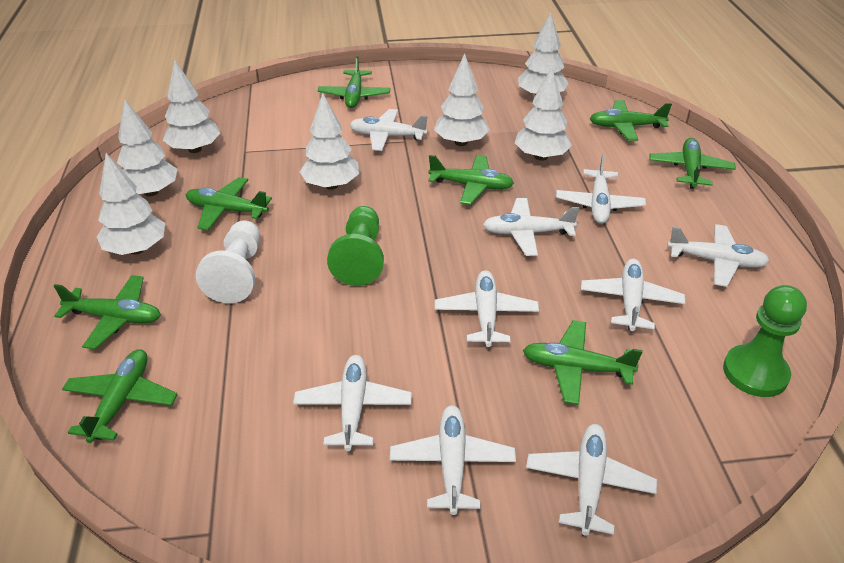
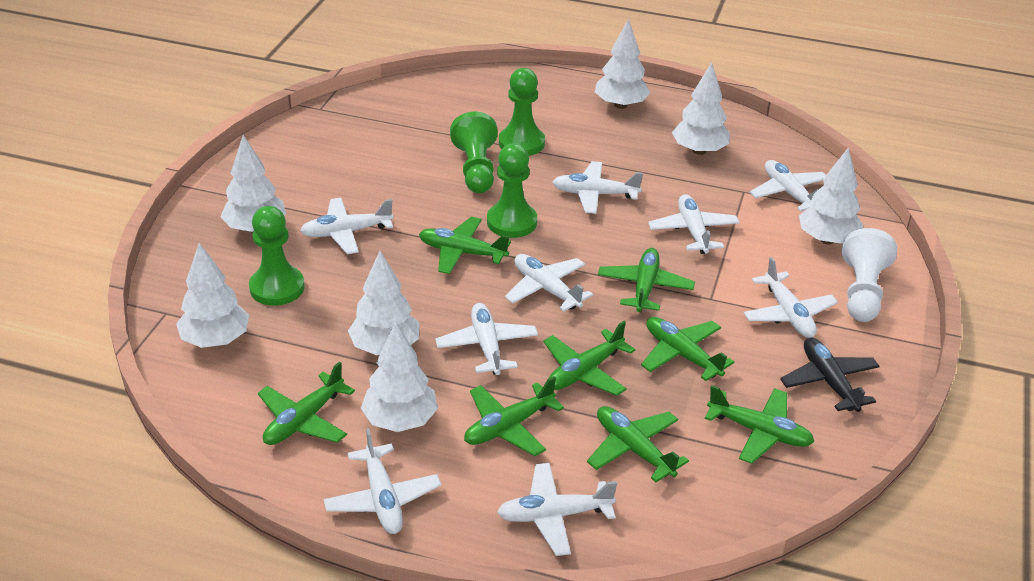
black plane: 0 -> 1
green pawn: 2 -> 4

